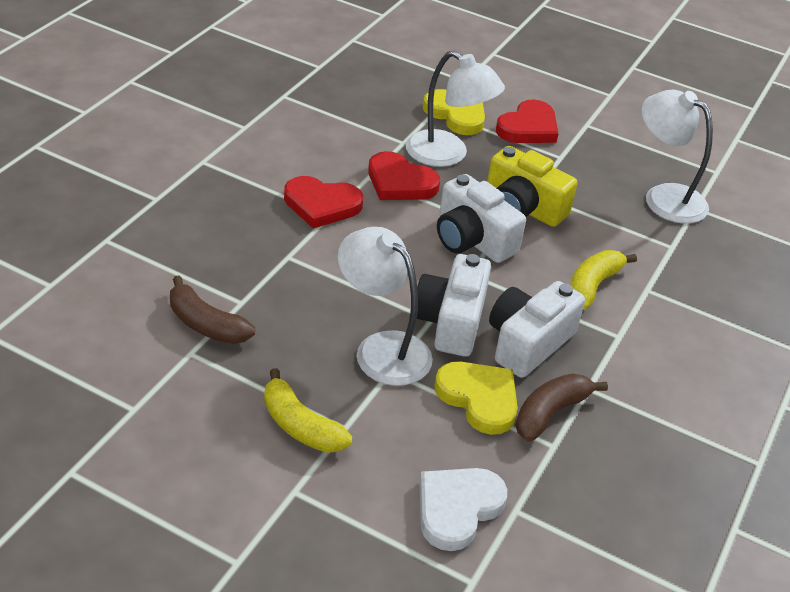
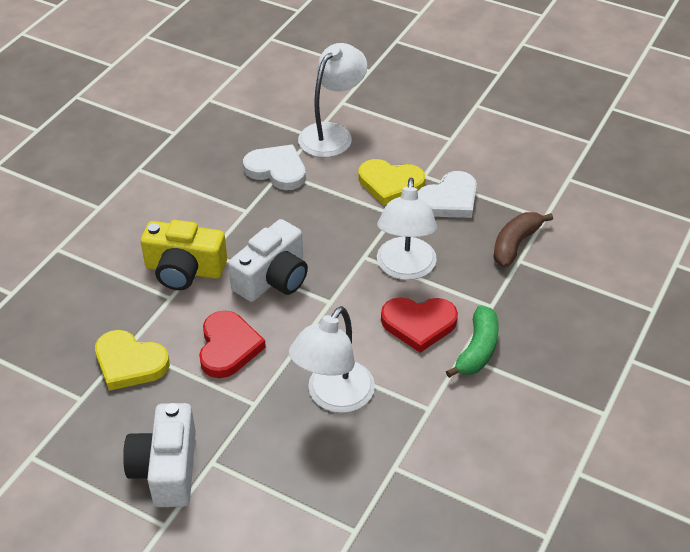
brown banana: 2 -> 1
green banana: 0 -> 1
red heart: 3 -> 2
white camera: 3 -> 2
white heart: 1 -> 2
yellow banana: 2 -> 0

